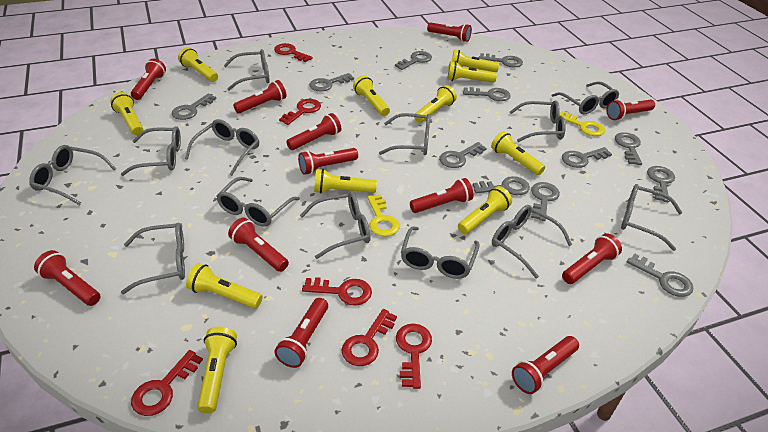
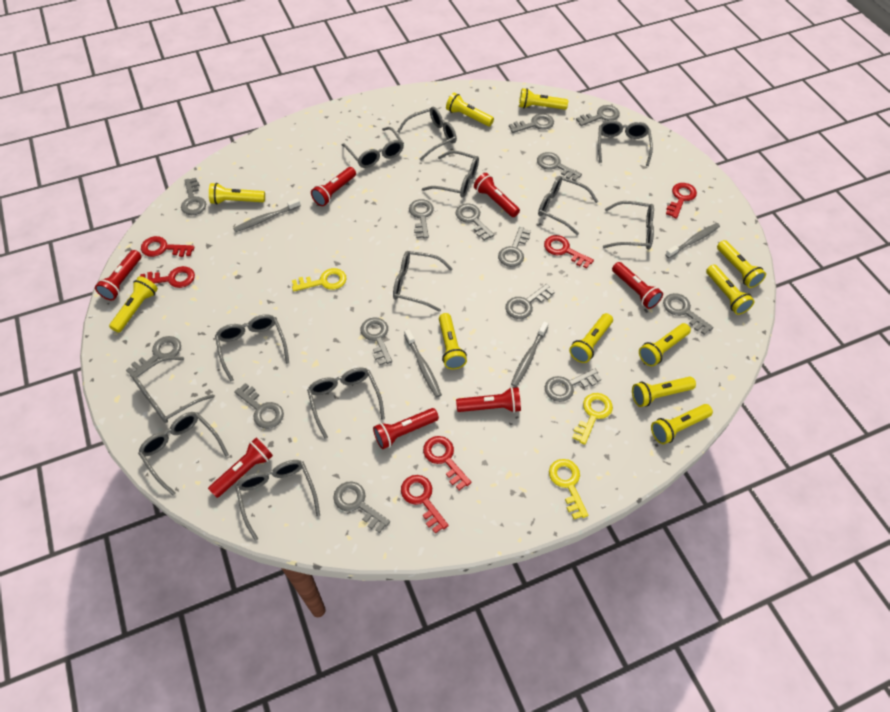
grey glasses: 13 -> 12
grey key: 12 -> 14
grey toothbrush: 0 -> 4
red flashlight: 12 -> 7
yellow key: 2 -> 3

